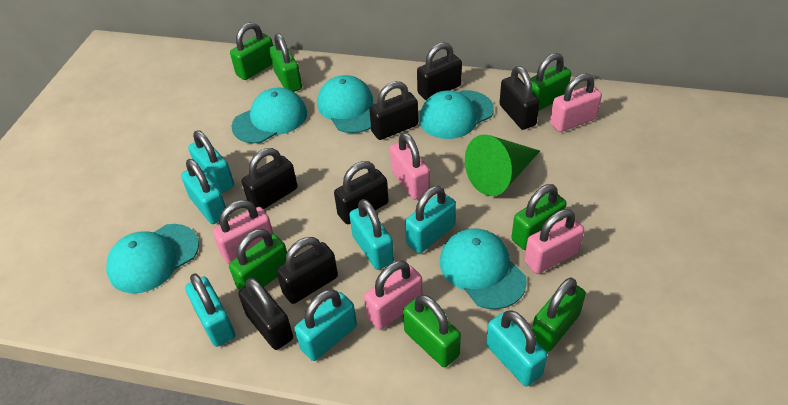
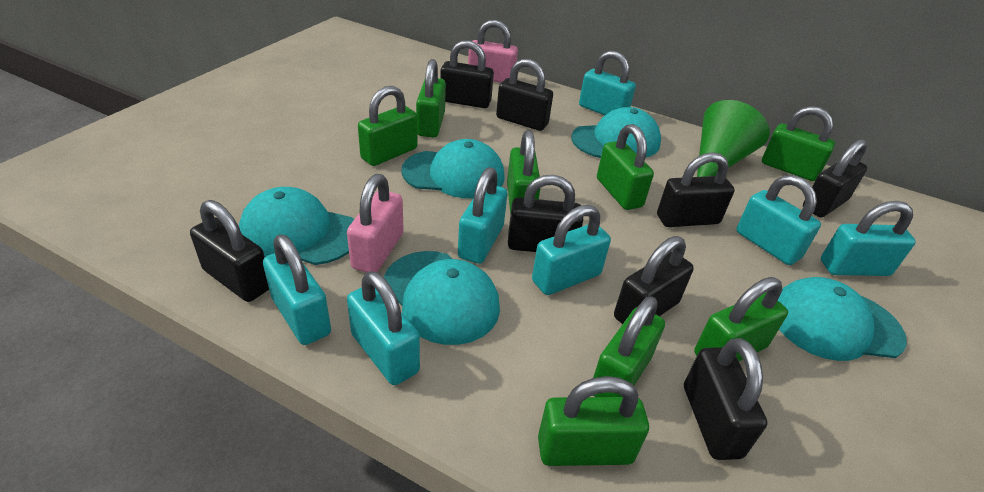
black padlock: 7 -> 8
green padlock: 7 -> 8
pink padlock: 5 -> 2

